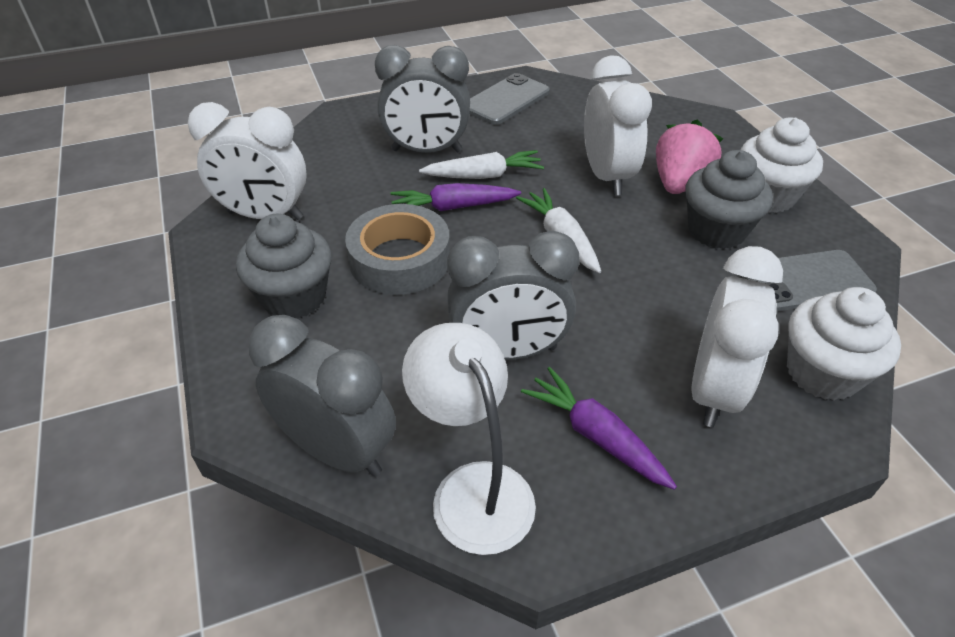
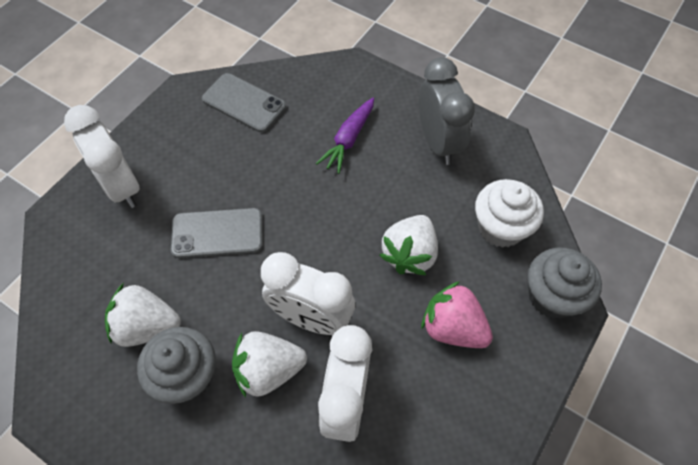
grey clock: 3 -> 1
grey tape: 1 -> 0
purple carrot: 2 -> 1
white carrot: 2 -> 0
white cupcake: 2 -> 1
white lamp: 1 -> 0
white strawberry: 0 -> 3

